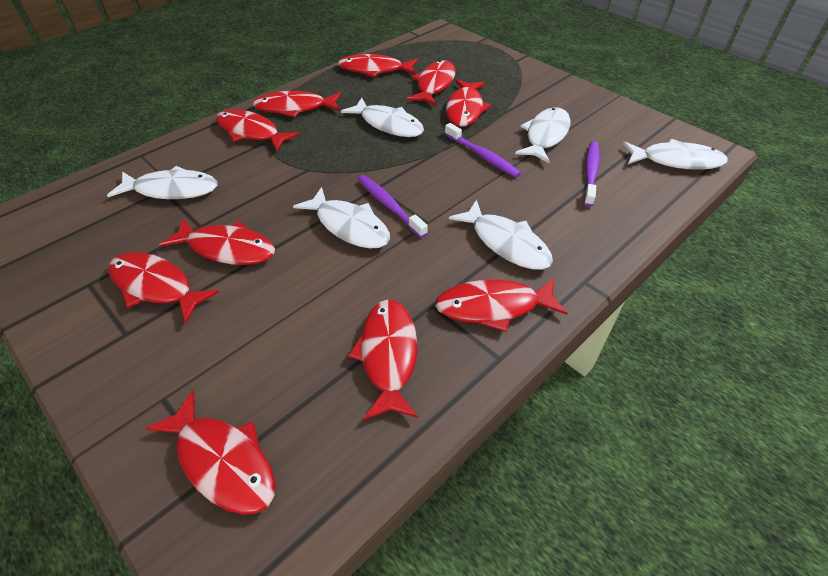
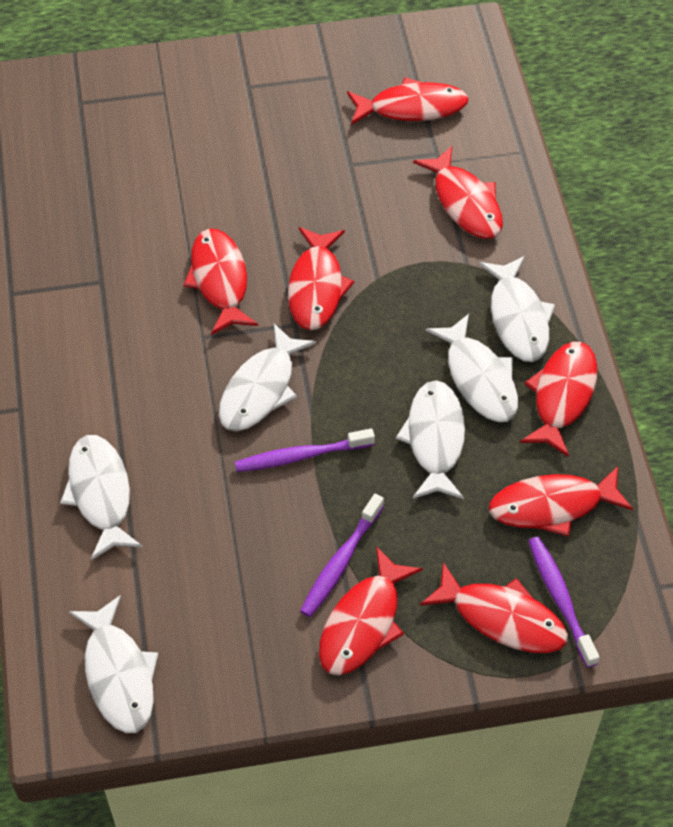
red fish: 10 -> 8

